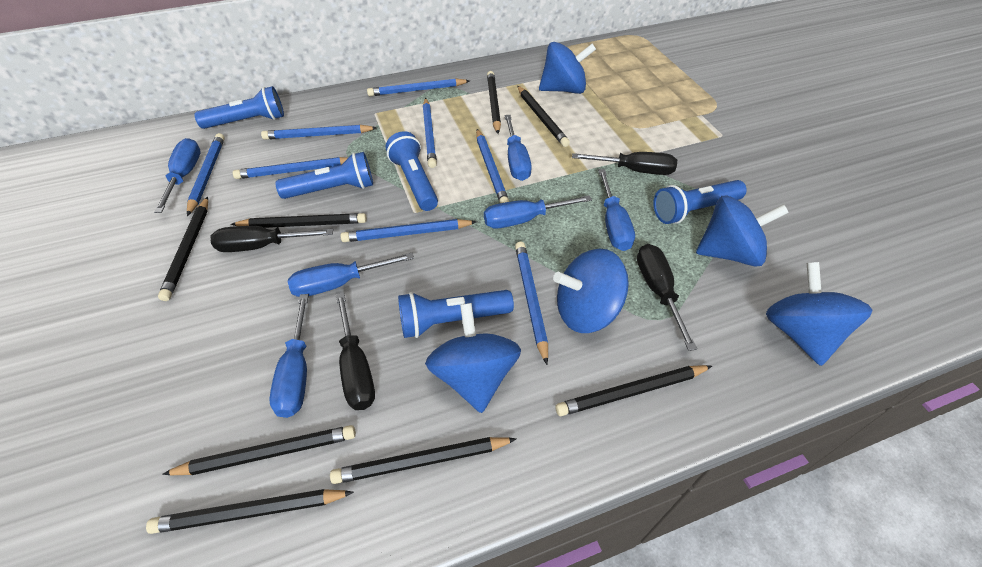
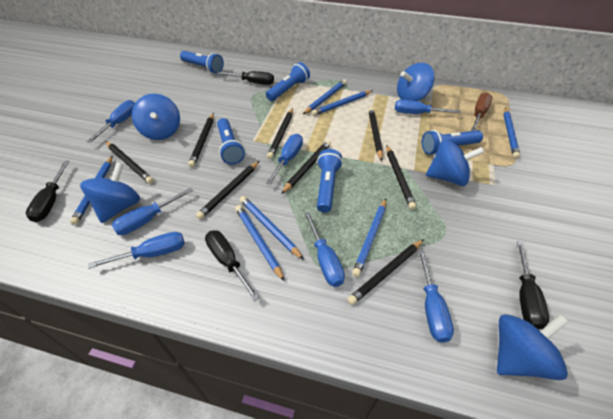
blue pencil: 8 -> 7
blue screwdriver: 6 -> 7
brown screwdriver: 0 -> 1

